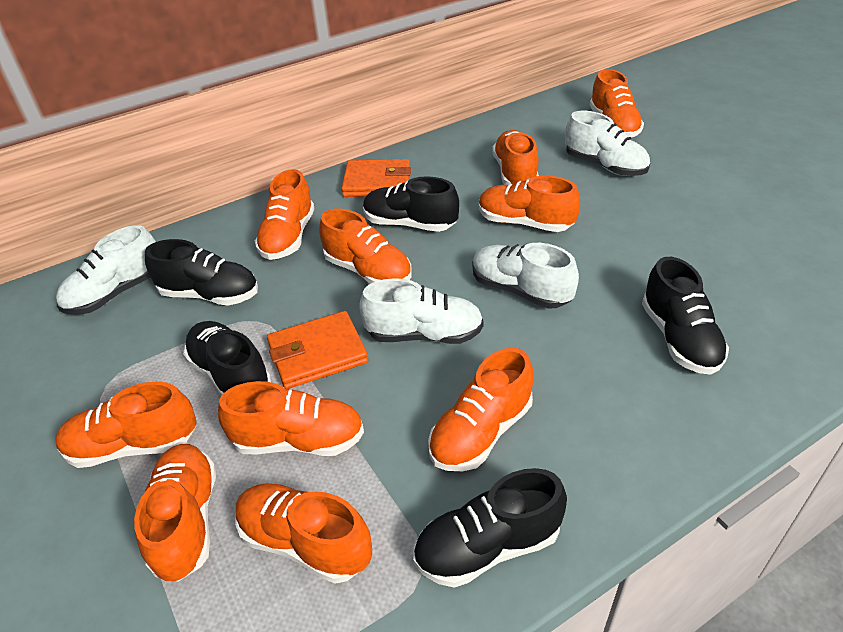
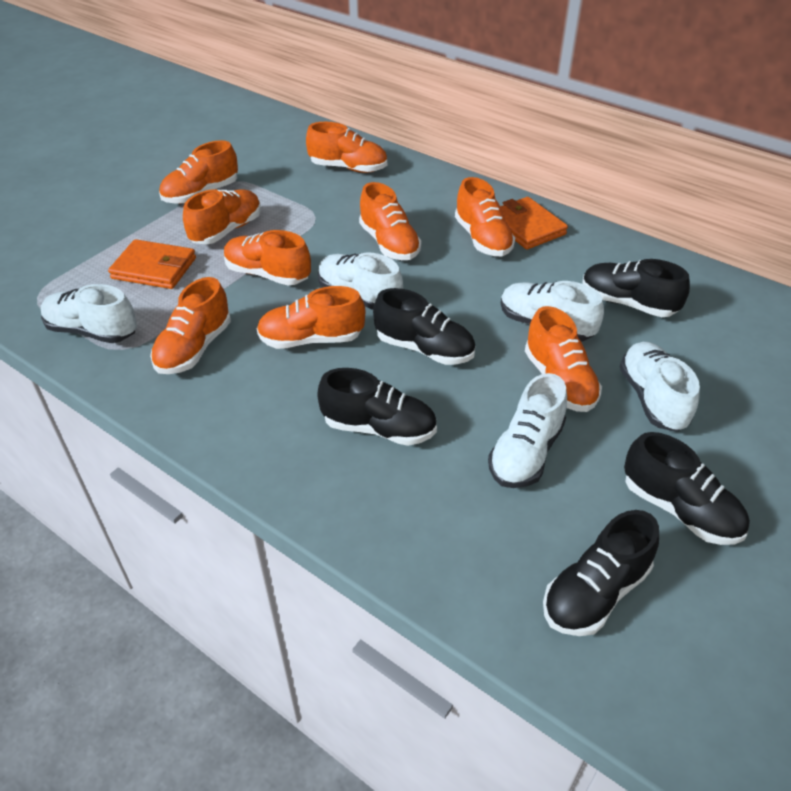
orange shoe: 10 -> 9
white shoe: 4 -> 5

